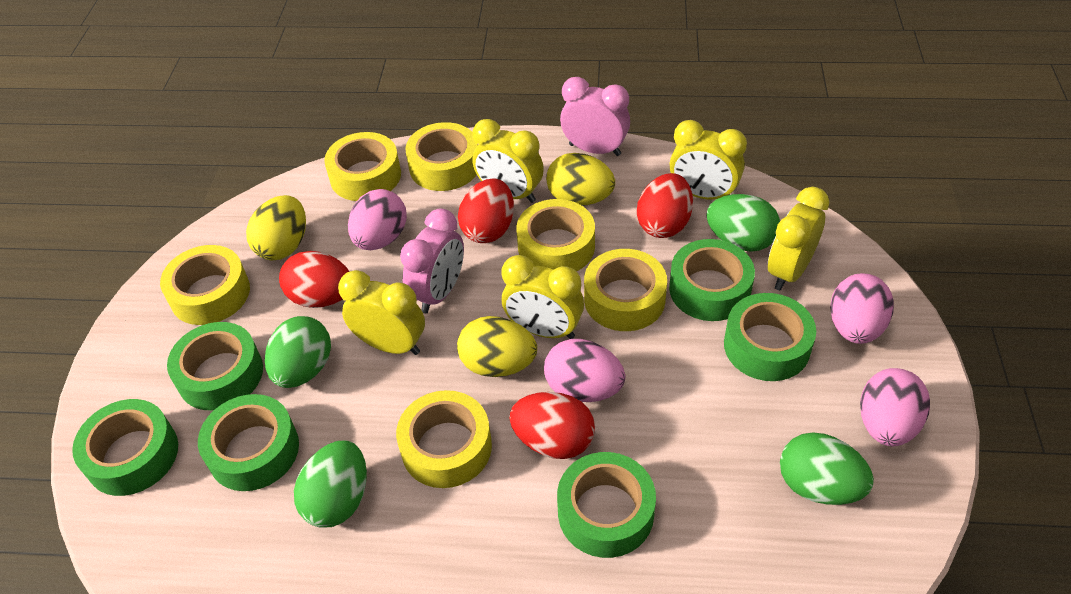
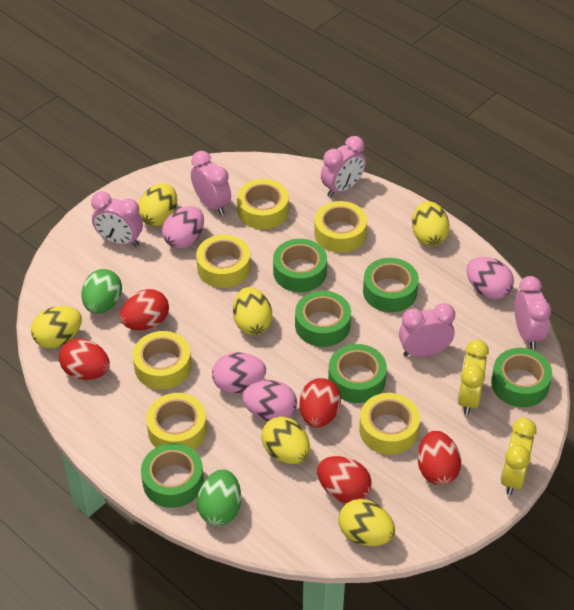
green egg: 4 -> 2
pink clock: 2 -> 5
red egg: 4 -> 5
yellow clock: 5 -> 2
yellow egg: 3 -> 6

